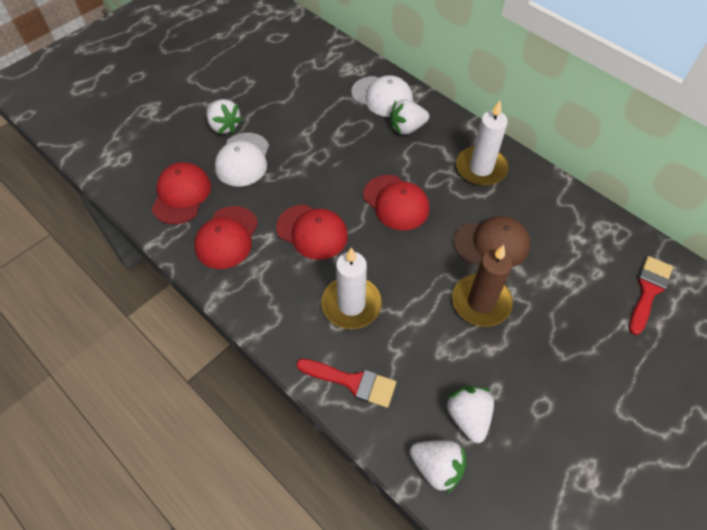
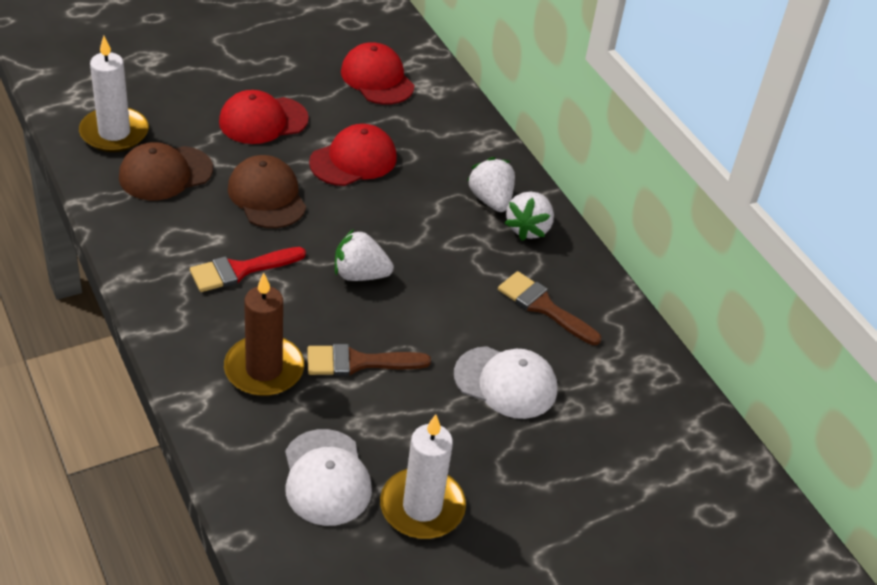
brown brush: 0 -> 2
brown cap: 1 -> 2
red brush: 2 -> 1
red cap: 4 -> 3
white strawberry: 4 -> 3

